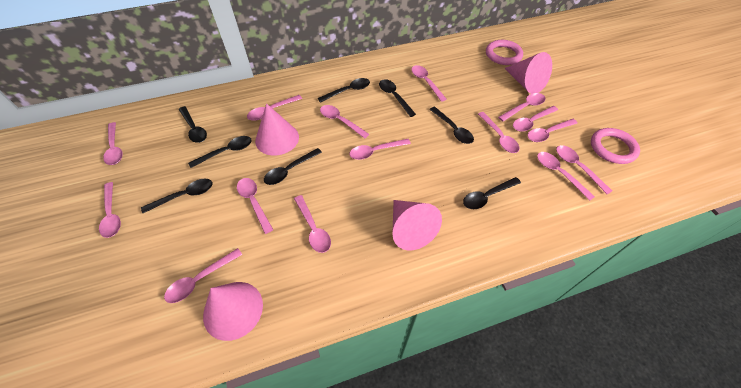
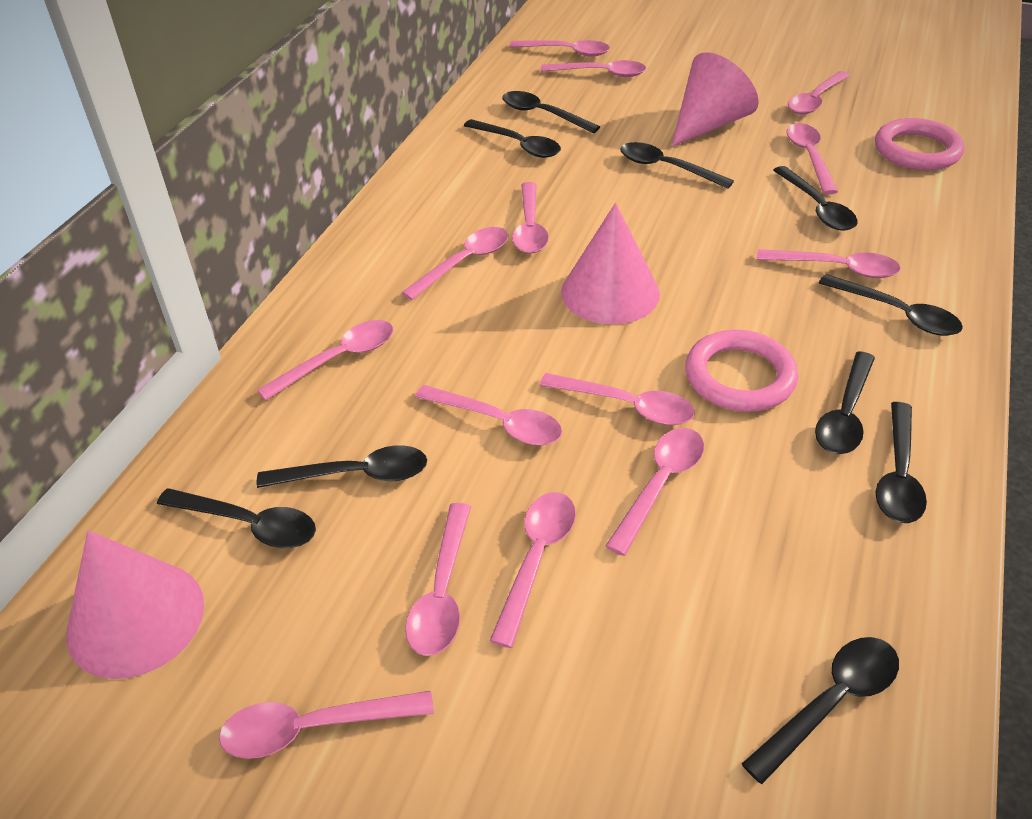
black spoon: 8 -> 10
pink cone: 4 -> 3
pink spoon: 15 -> 14

